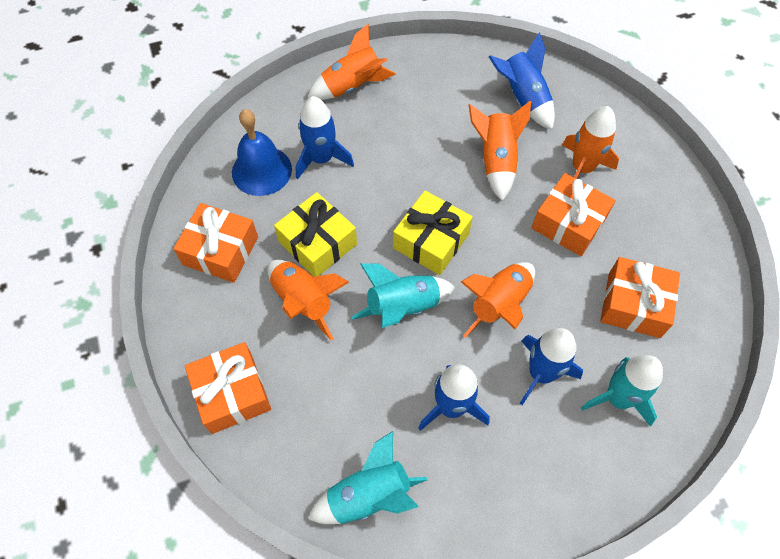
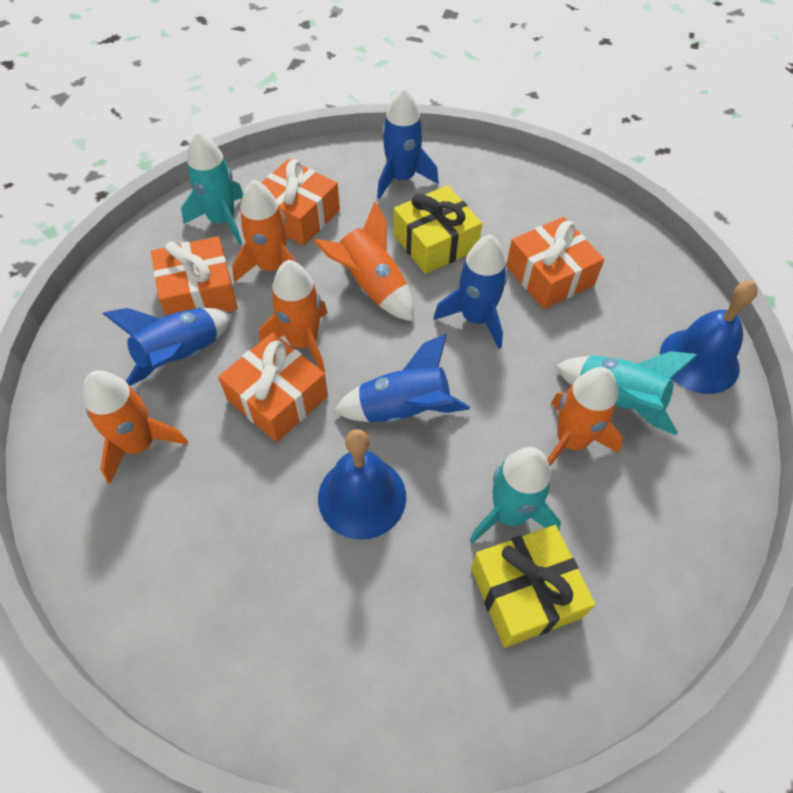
blue bell: 1 -> 2

